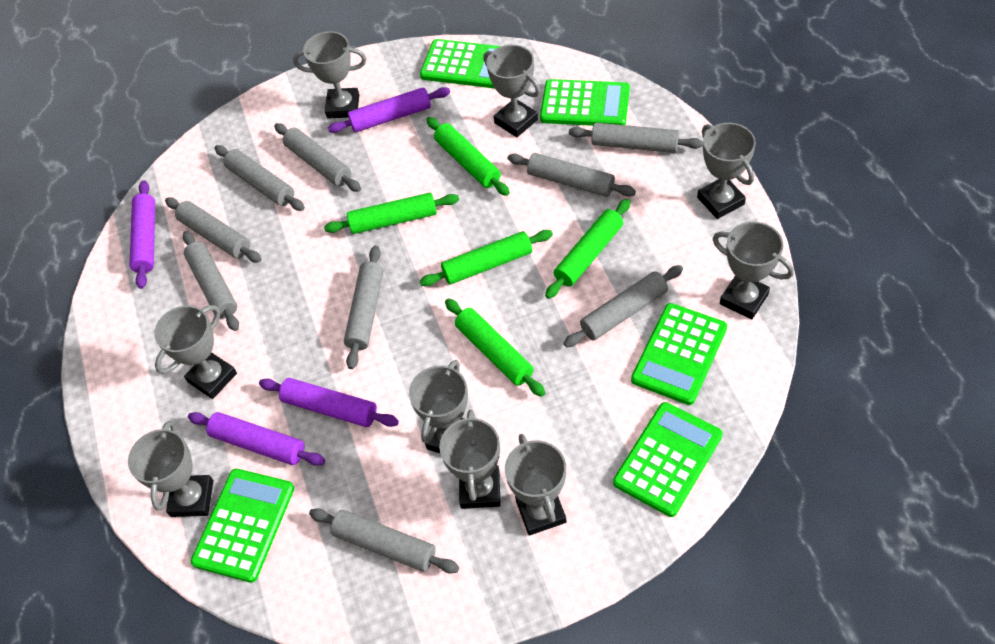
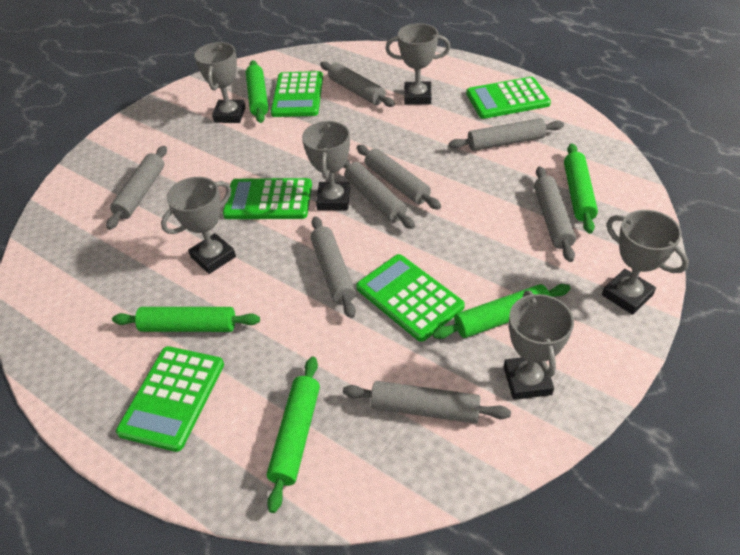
grey rolling pin: 9 -> 8
grey trophy: 9 -> 6
purple rolling pin: 4 -> 0

